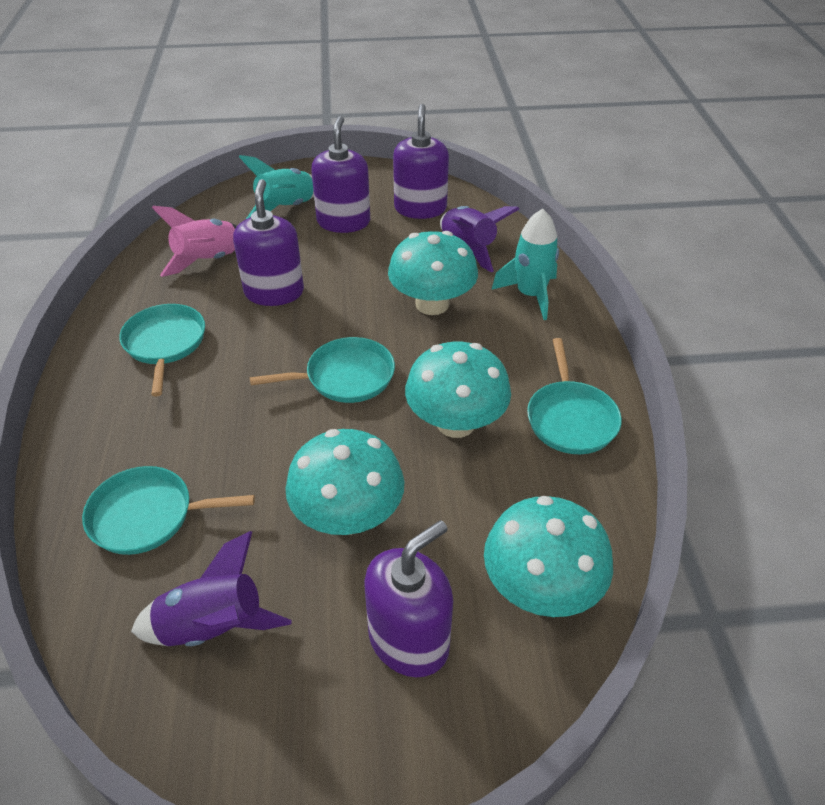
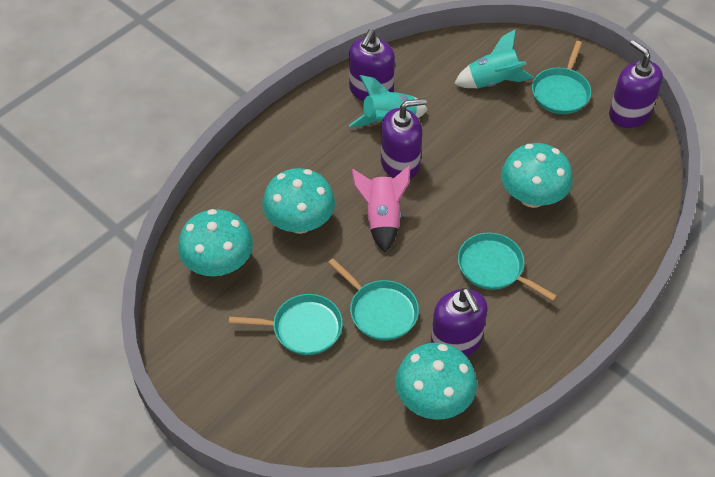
purple rocket: 2 -> 0

